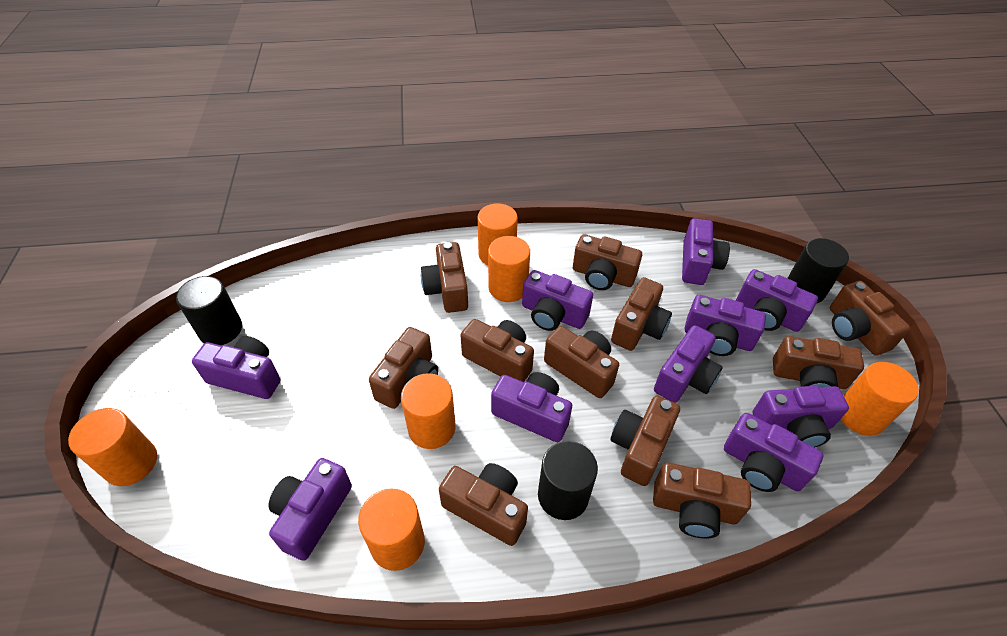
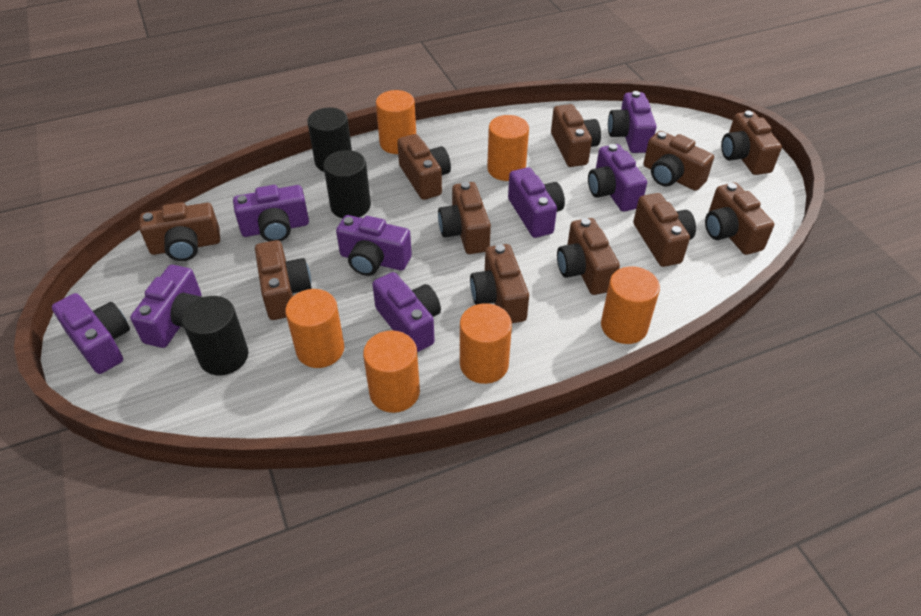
purple camera: 10 -> 8

